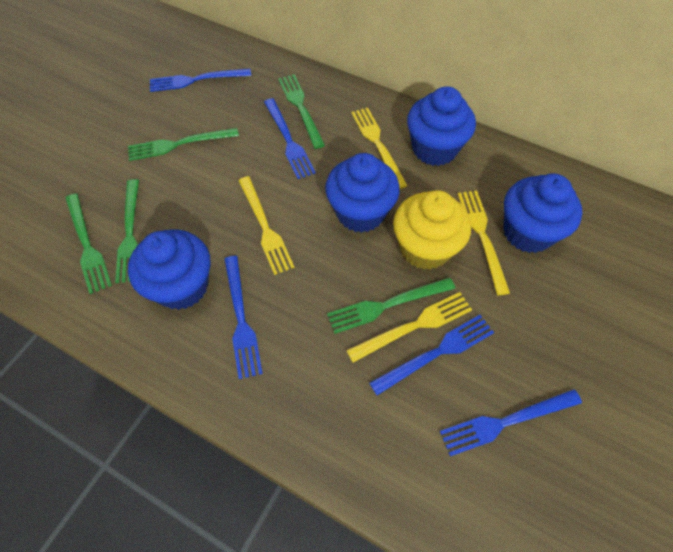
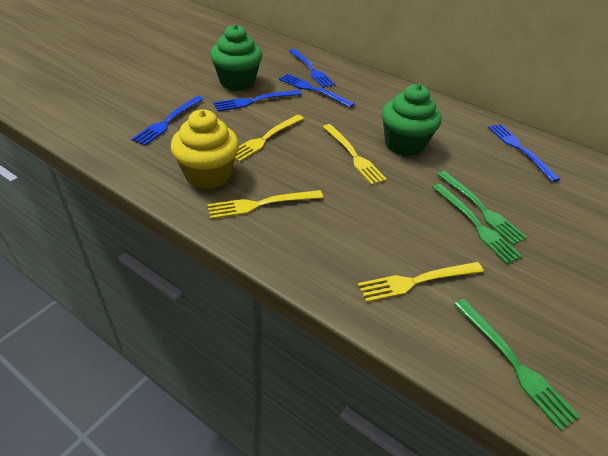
blue cupcake: 4 -> 0
green cupcake: 0 -> 2
green fork: 5 -> 3

